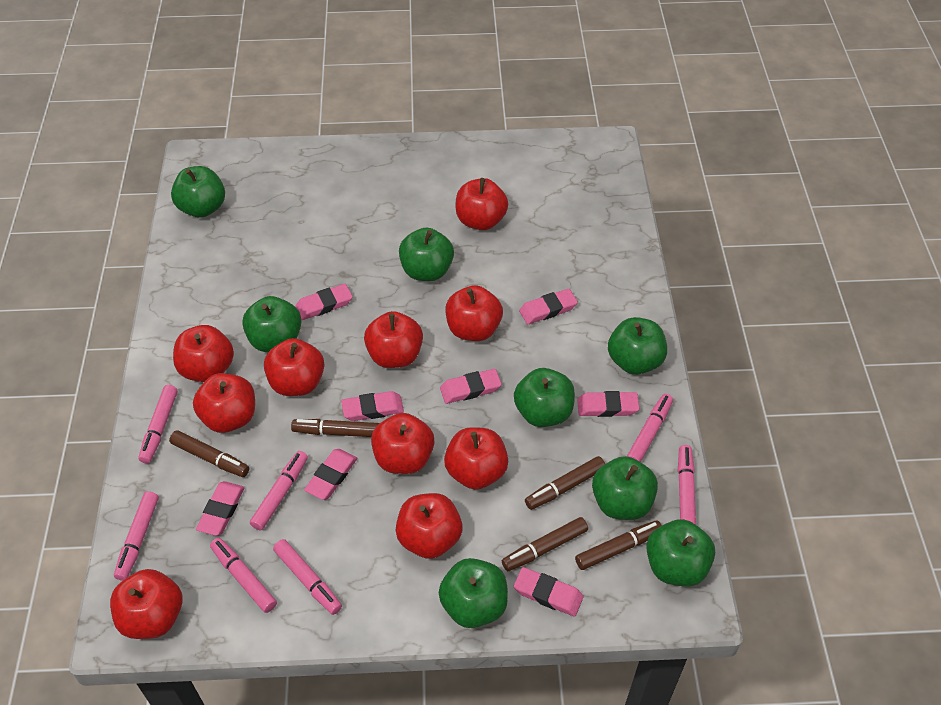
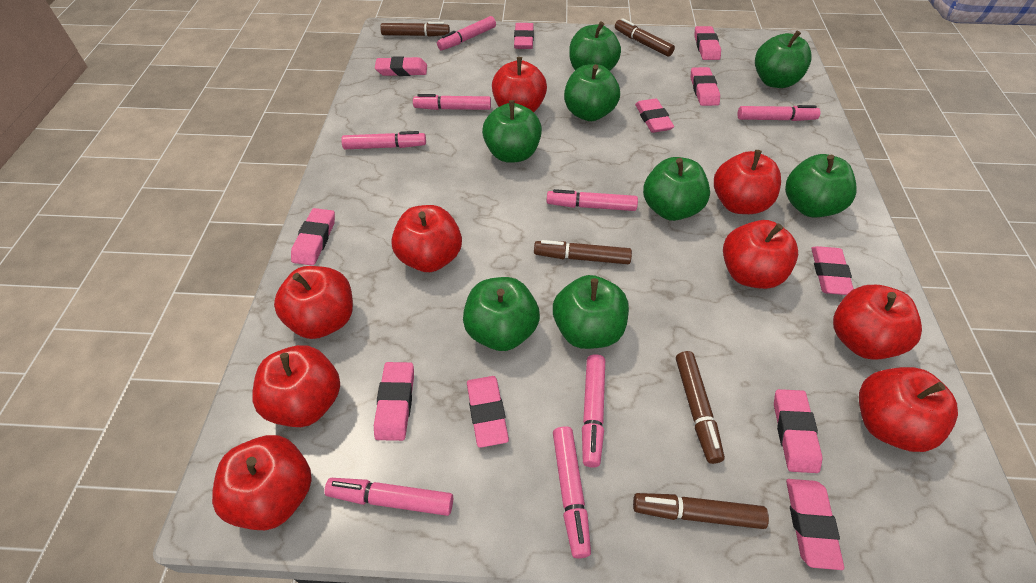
pink eraser: 8 -> 11
pink marker: 7 -> 8
red apple: 10 -> 9

